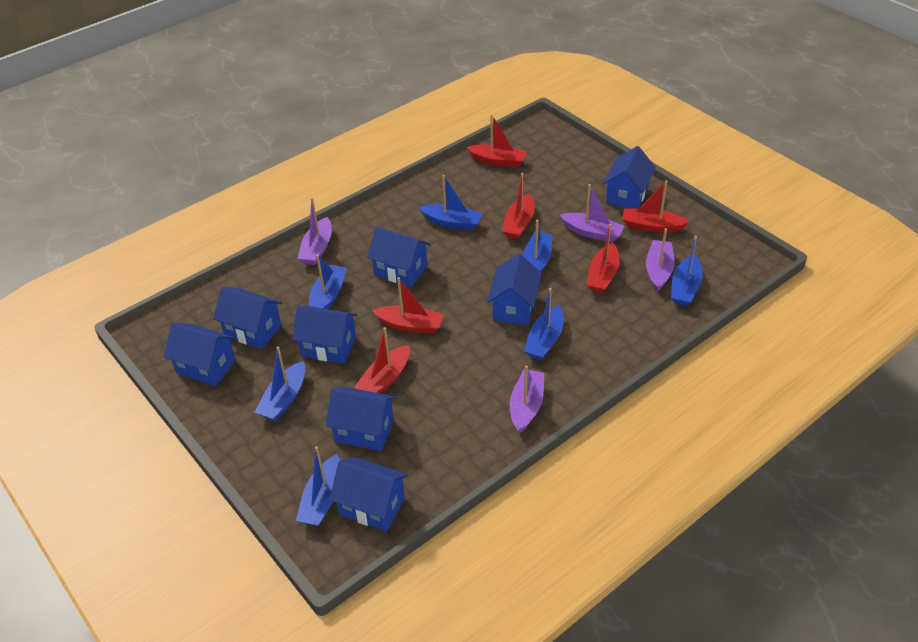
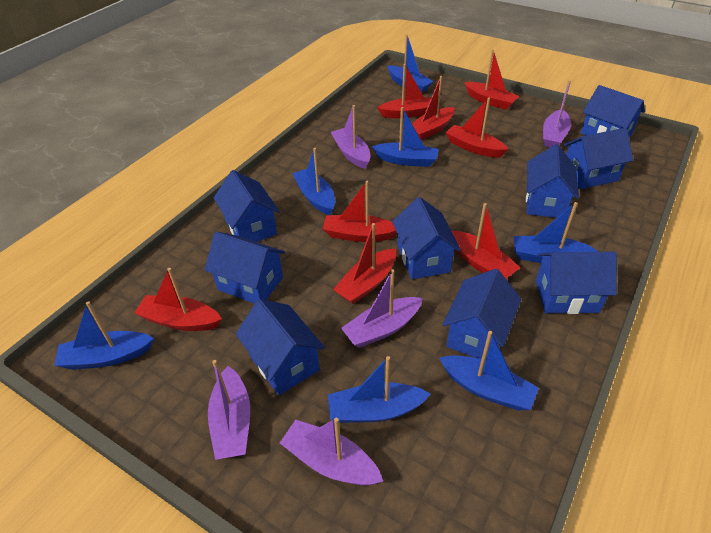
blue house: 8 -> 9
purple boat: 4 -> 5
red boat: 6 -> 8

